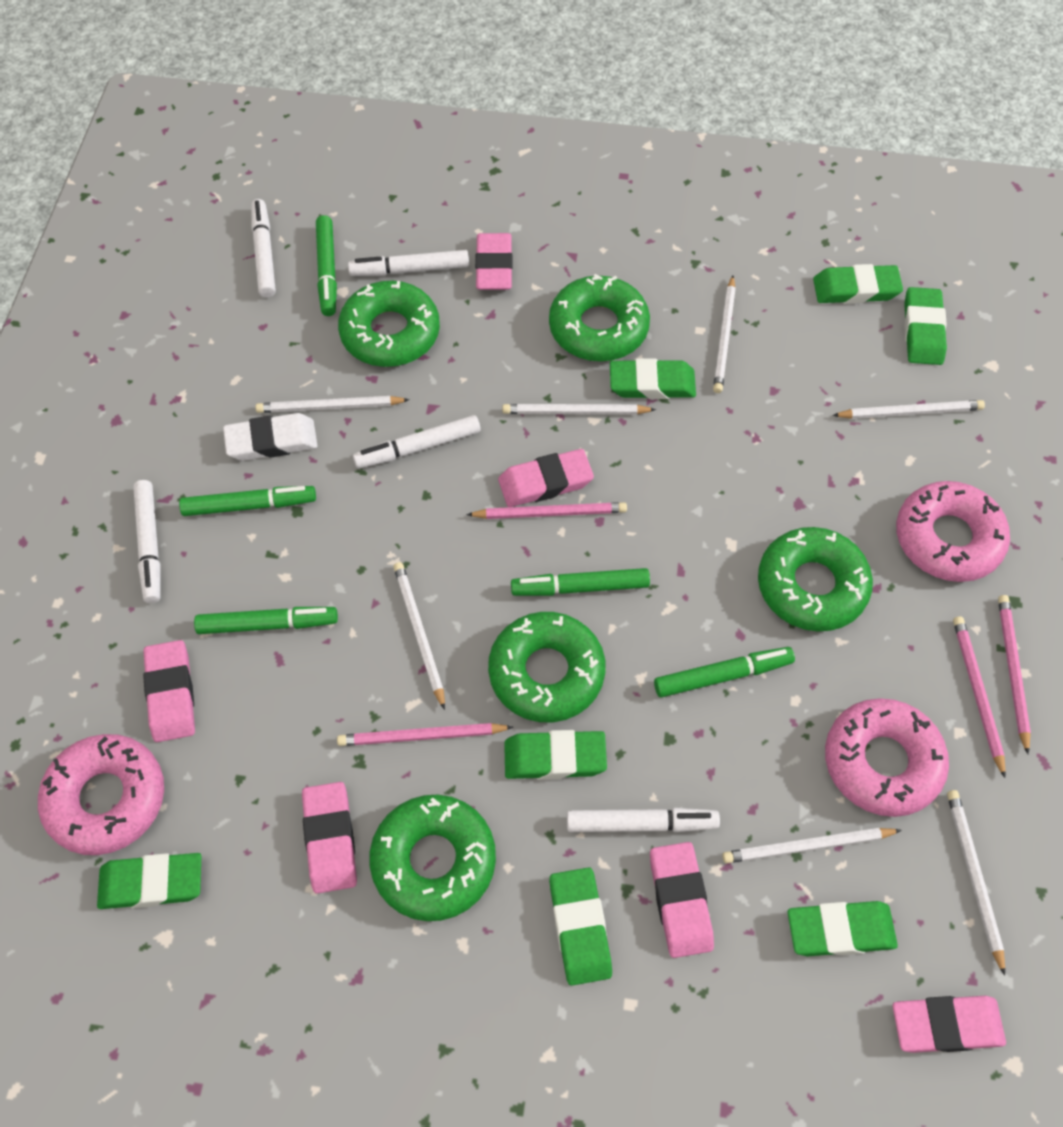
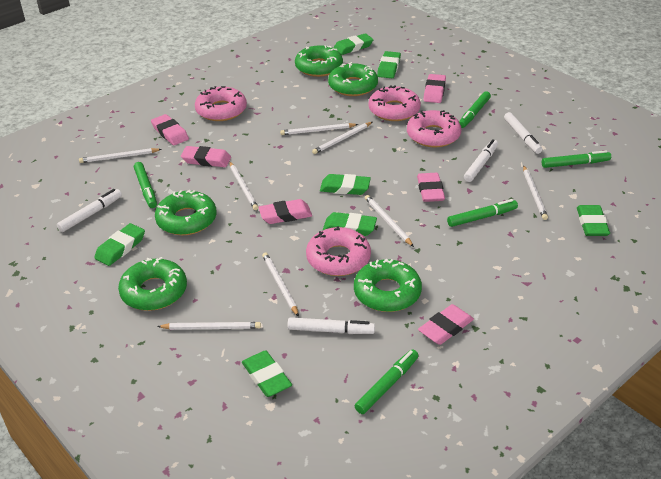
pink donut: 3 -> 4
pink pencil: 4 -> 0
white eraser: 1 -> 0
white marker: 5 -> 4
white pencil: 7 -> 8

